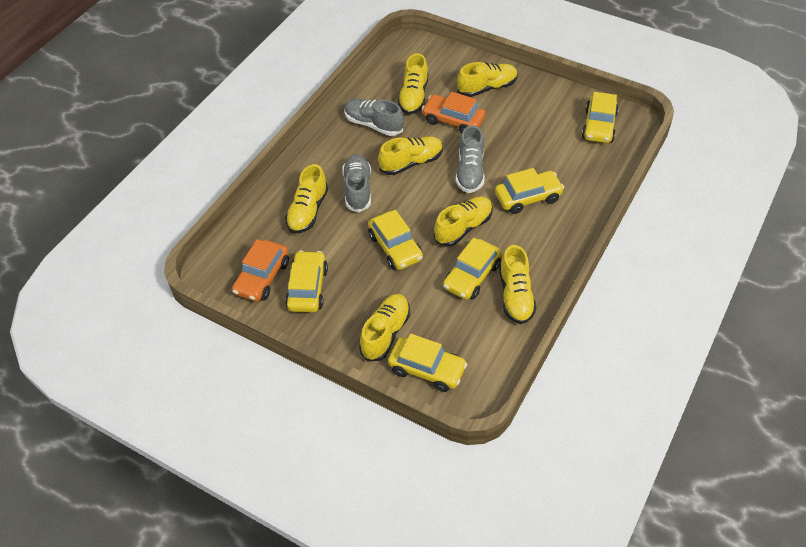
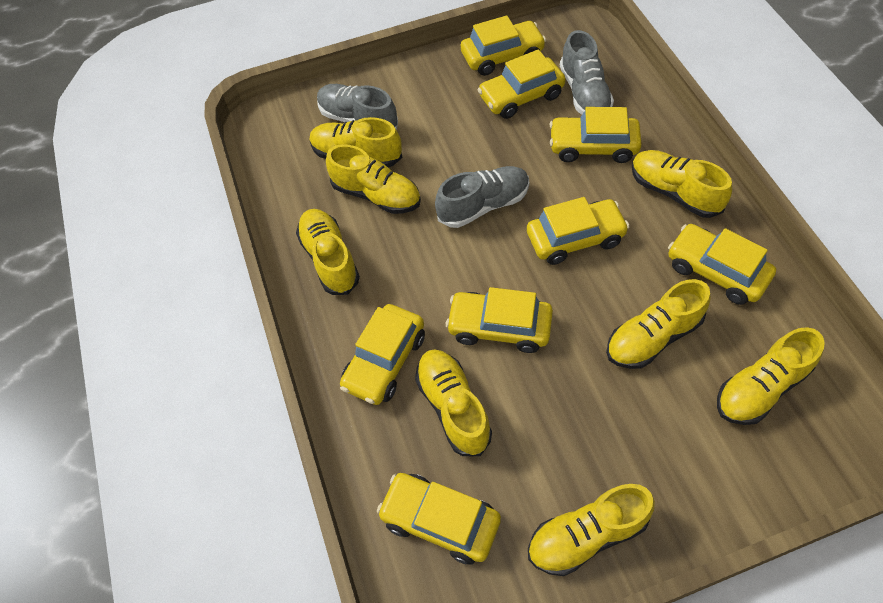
orange car: 2 -> 0
yellow car: 6 -> 8
yellow shoe: 7 -> 8

